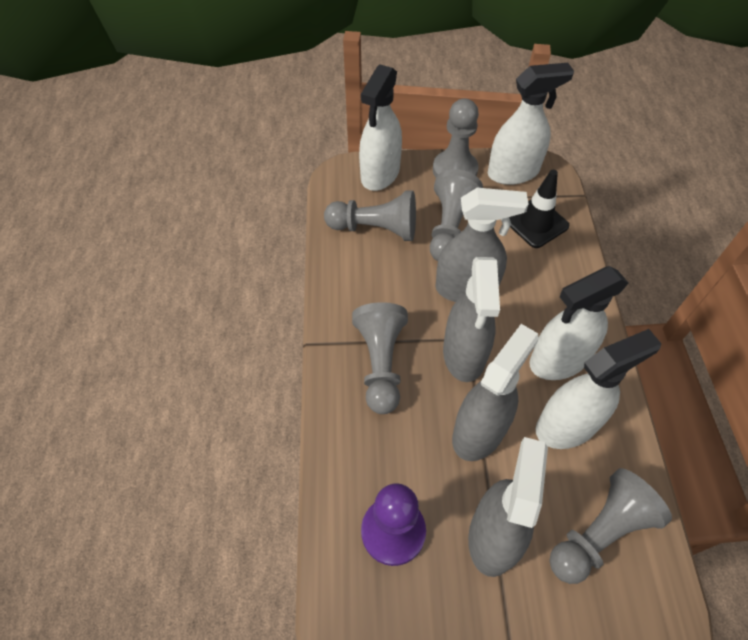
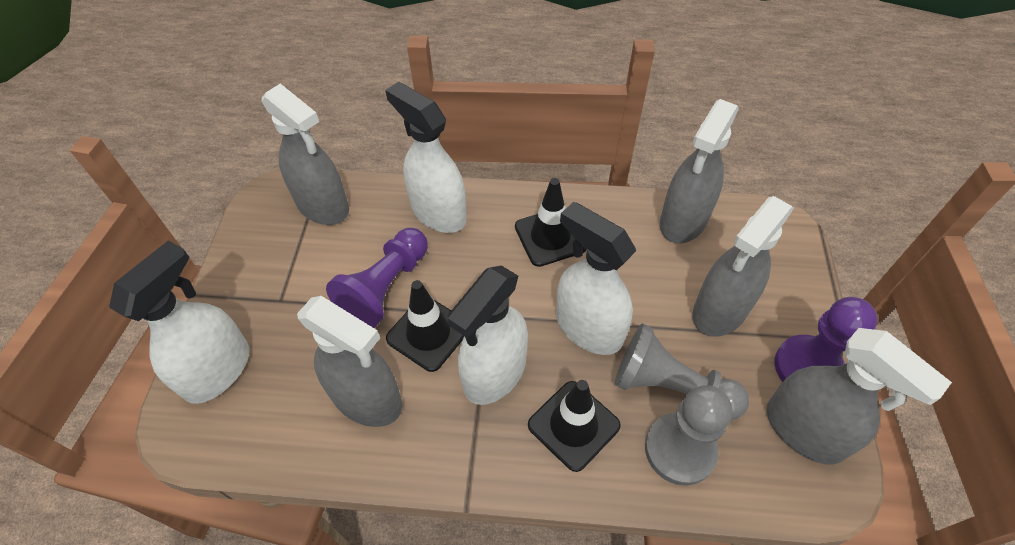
black traffic cone: 1 -> 3
grey pawn: 5 -> 2
grey spray bottle: 4 -> 5
purple pawn: 1 -> 2

